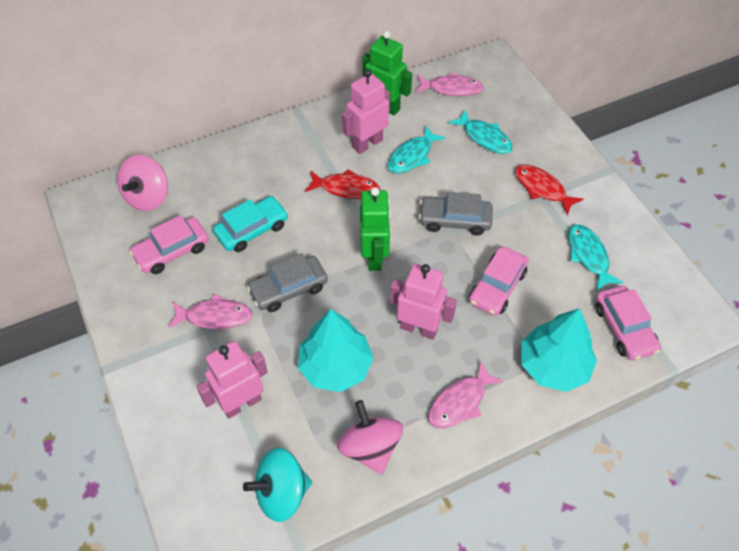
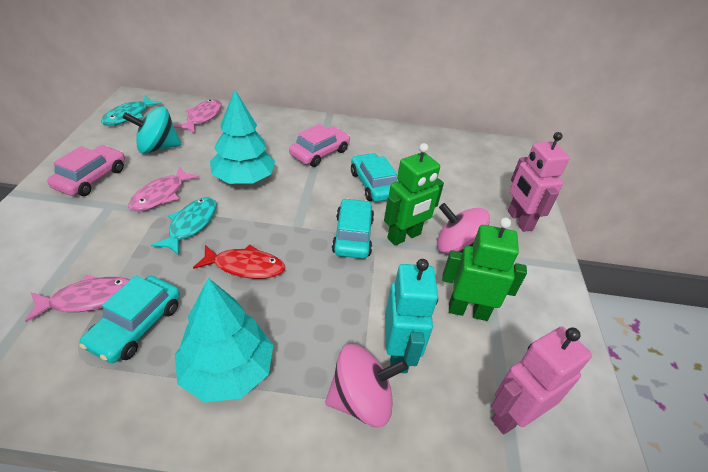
grey car: 2 -> 0
pink car: 3 -> 2
pink robot: 3 -> 2
red fish: 2 -> 1
turquoise car: 1 -> 3
turquoise fish: 3 -> 2
turquoise robot: 0 -> 1

